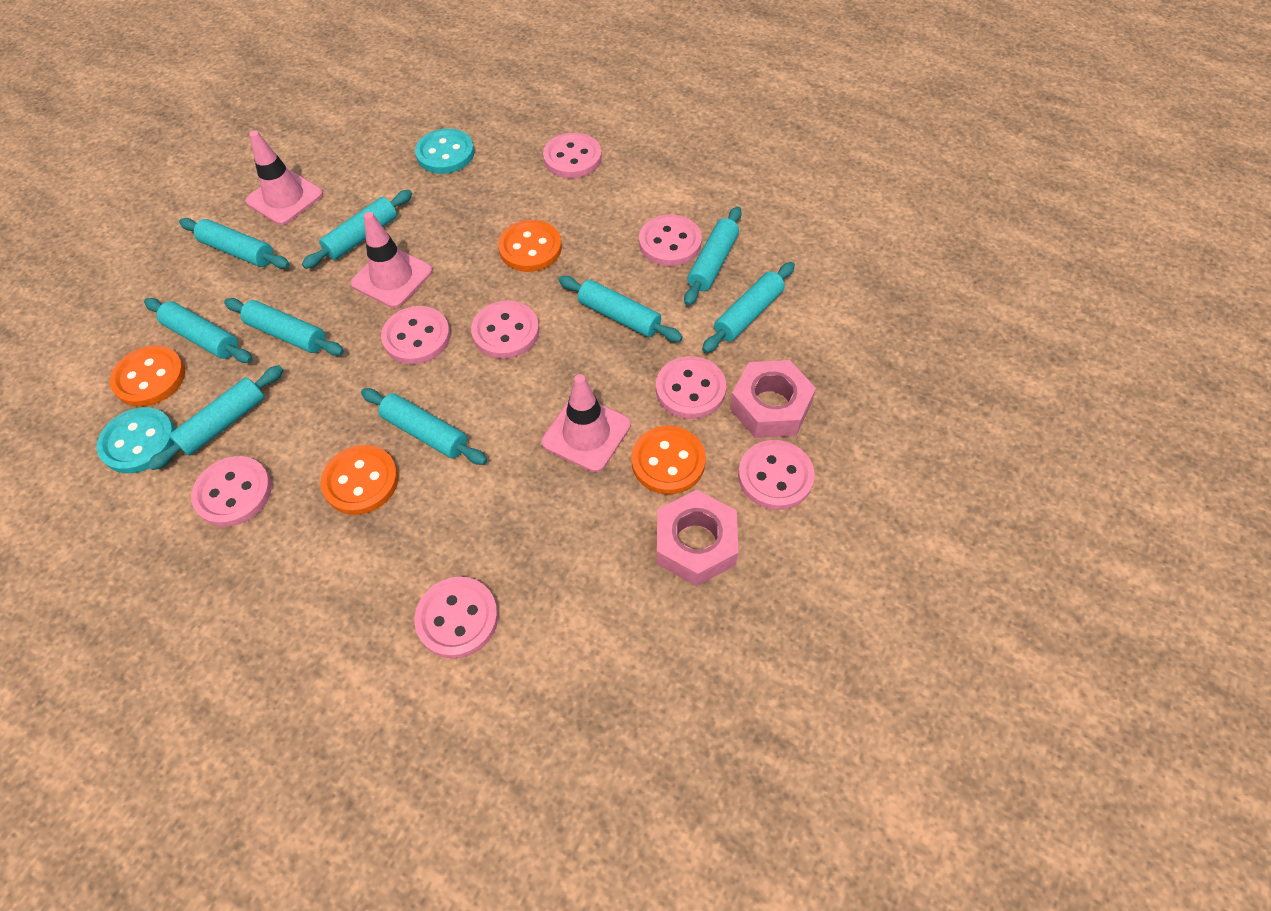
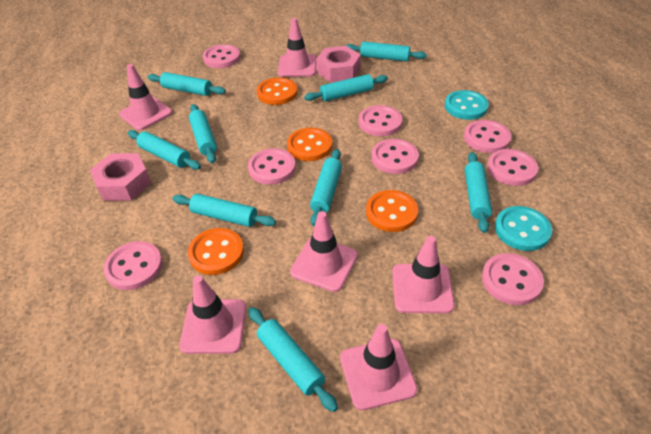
pink traffic cone: 3 -> 6

